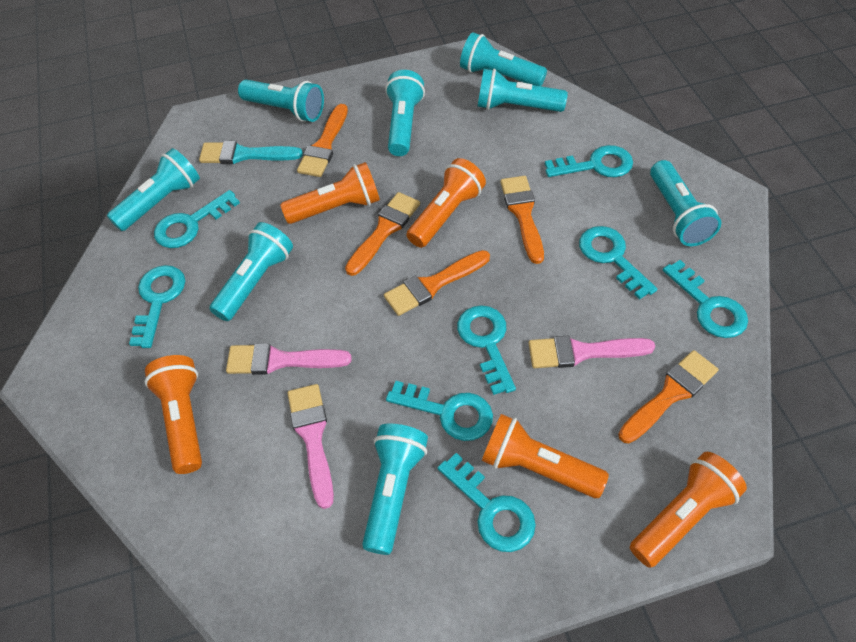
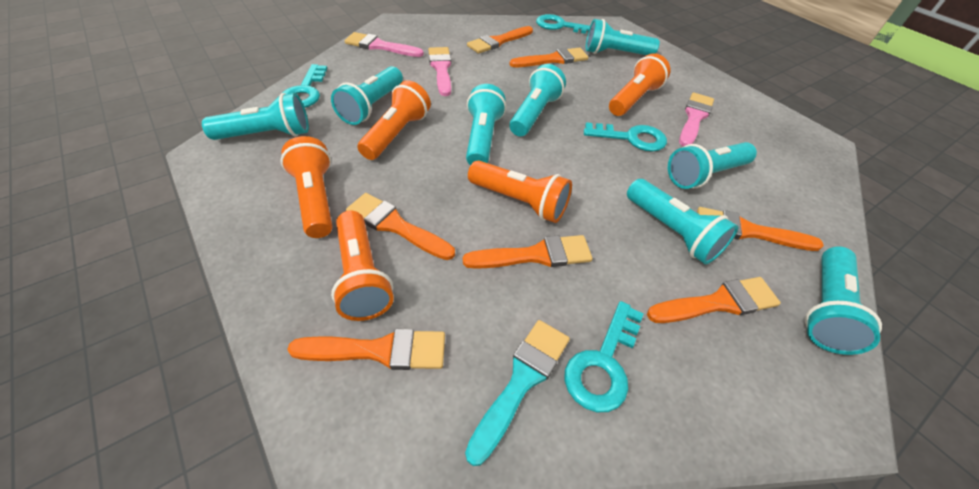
orange brush: 5 -> 7
turquoise key: 8 -> 4

